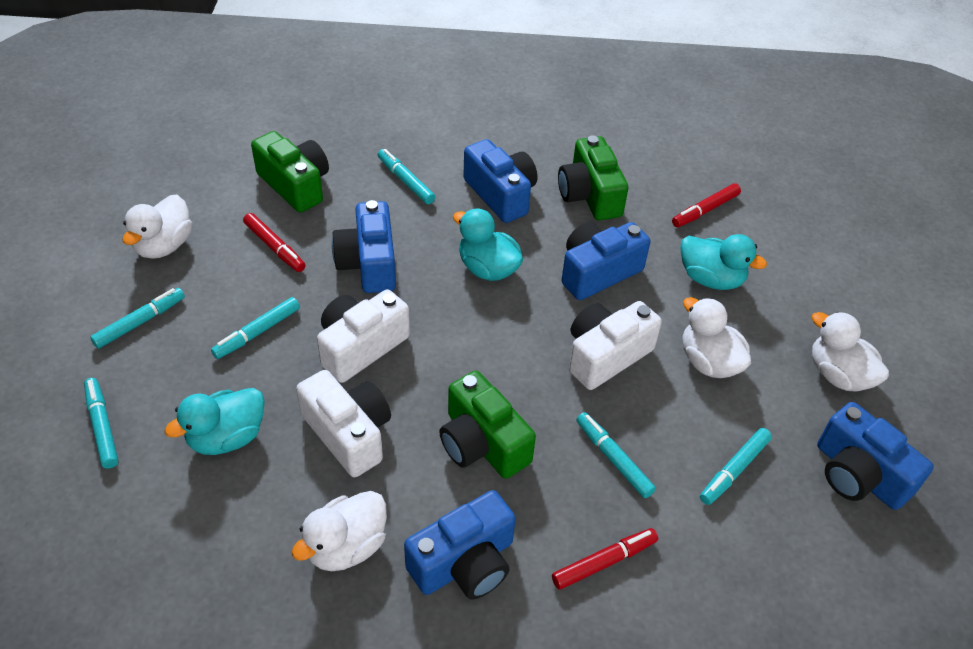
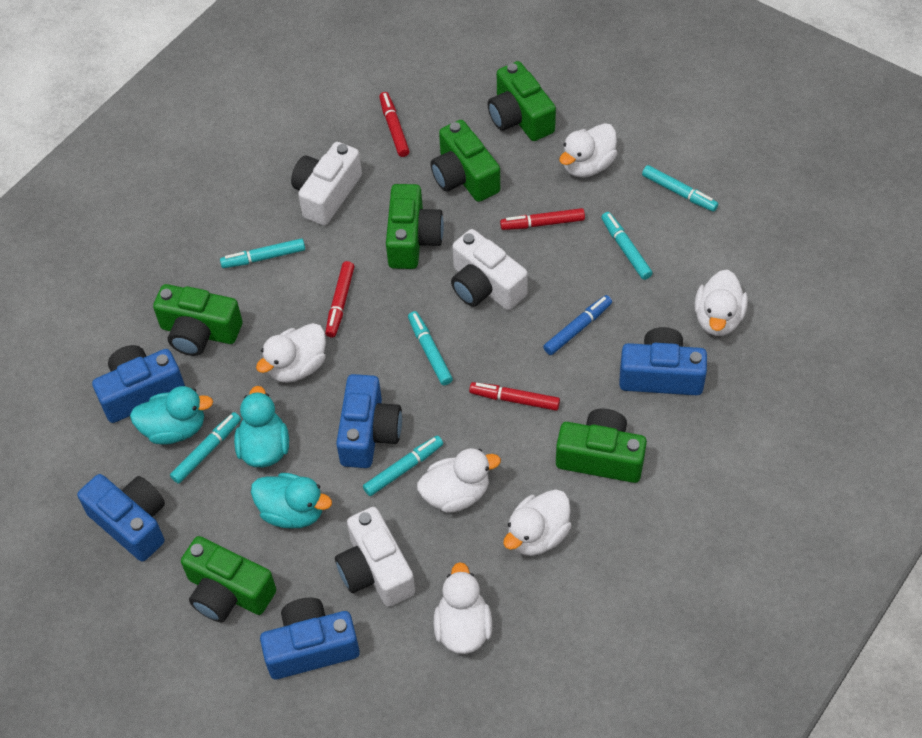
blue marker: 0 -> 1
green camera: 3 -> 6
red marker: 3 -> 4
white duck: 4 -> 6

